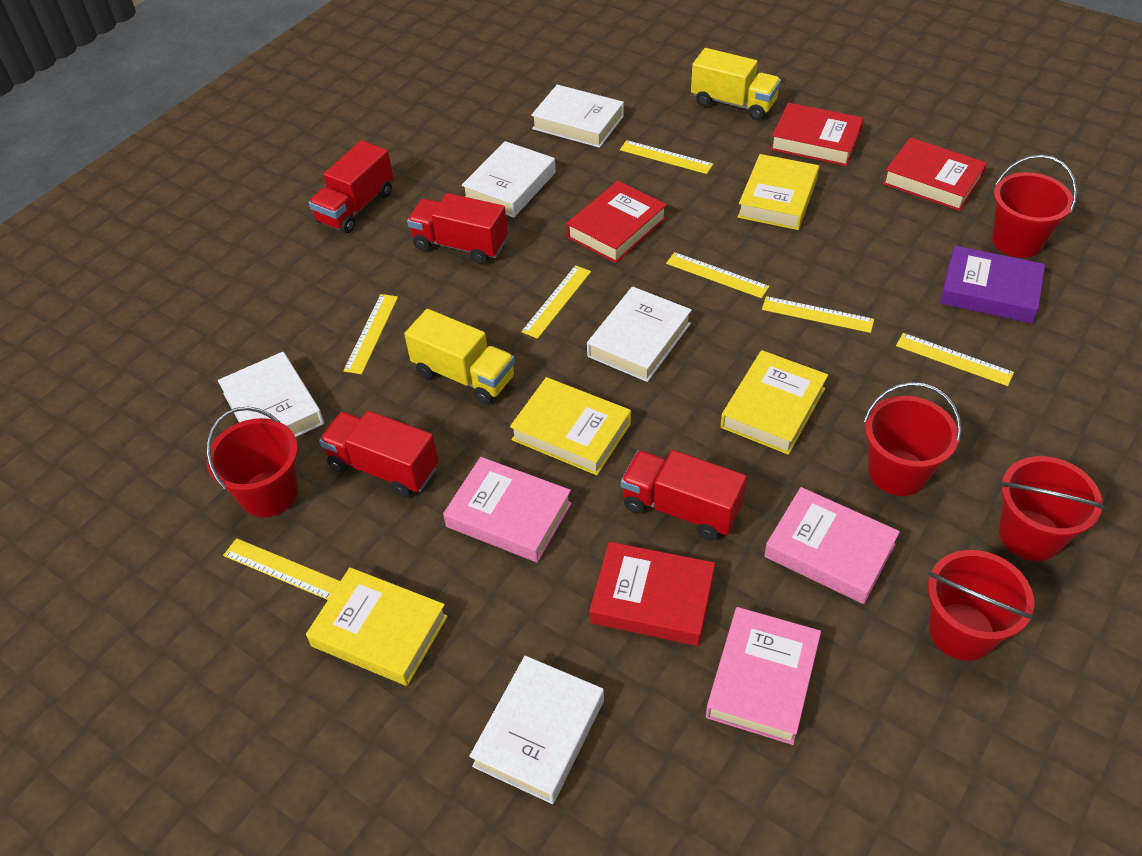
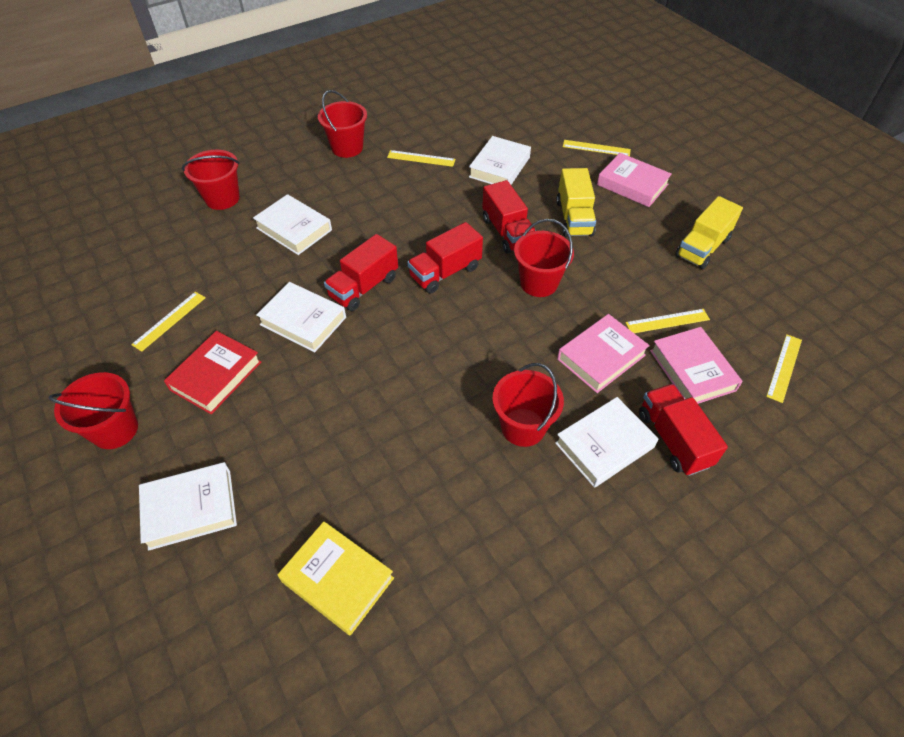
purple book: 1 -> 0
red book: 4 -> 1
yellow book: 4 -> 1
yellow ruler: 7 -> 5

